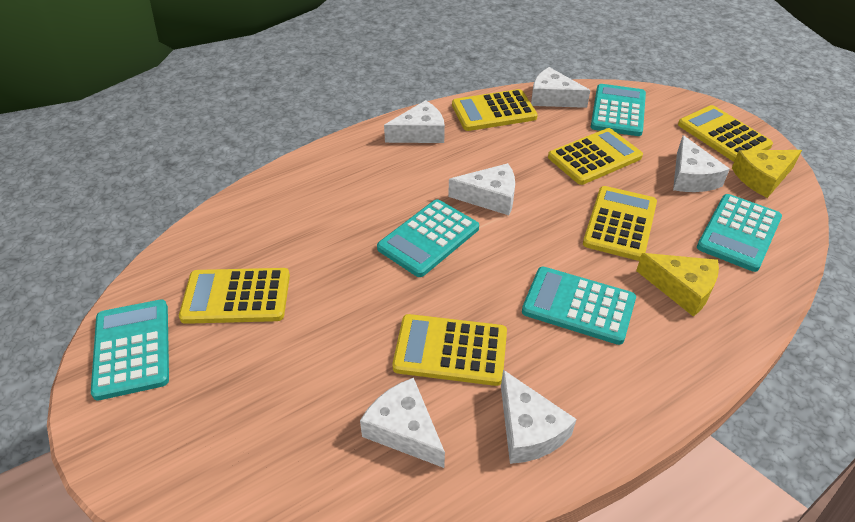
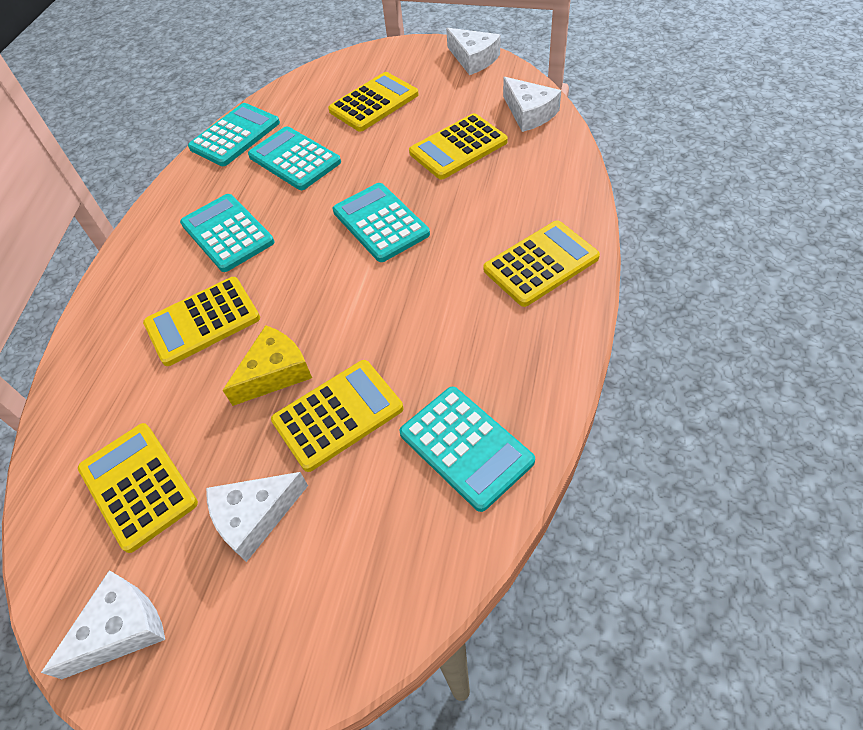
white cheese: 6 -> 4
yellow cheese: 2 -> 1

